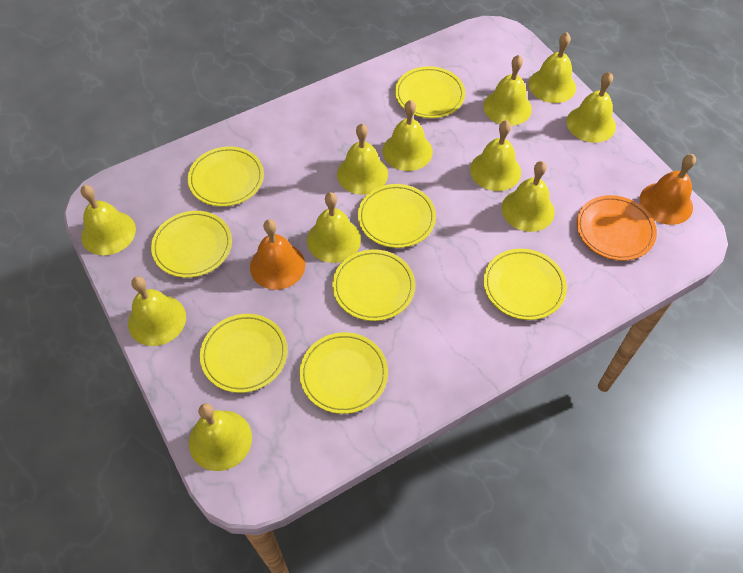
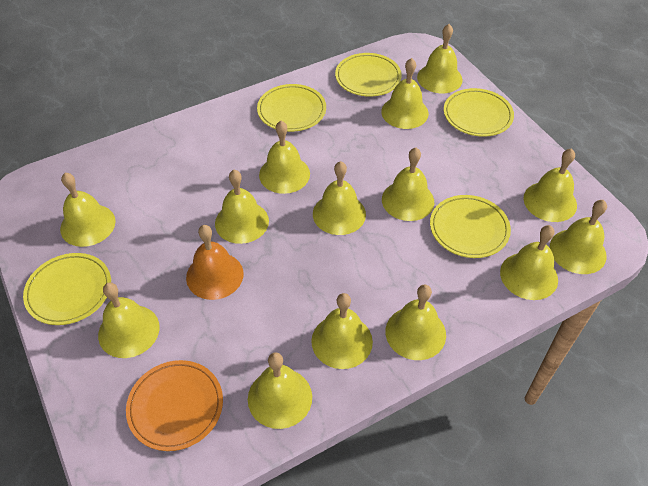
orange bell: 2 -> 1
yellow bell: 11 -> 14
yellow plate: 8 -> 5

